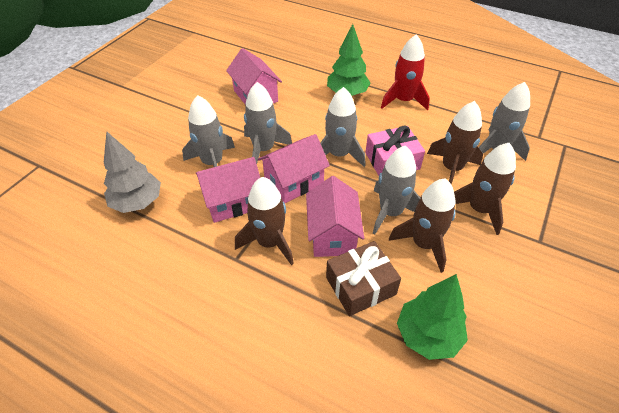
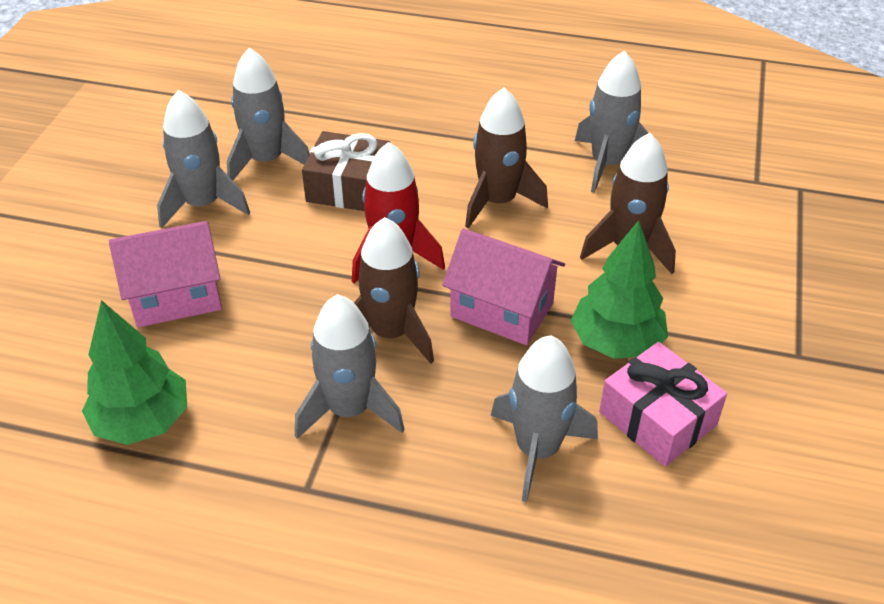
brown rocket: 4 -> 3
grey tree: 1 -> 0
pink house: 4 -> 2

